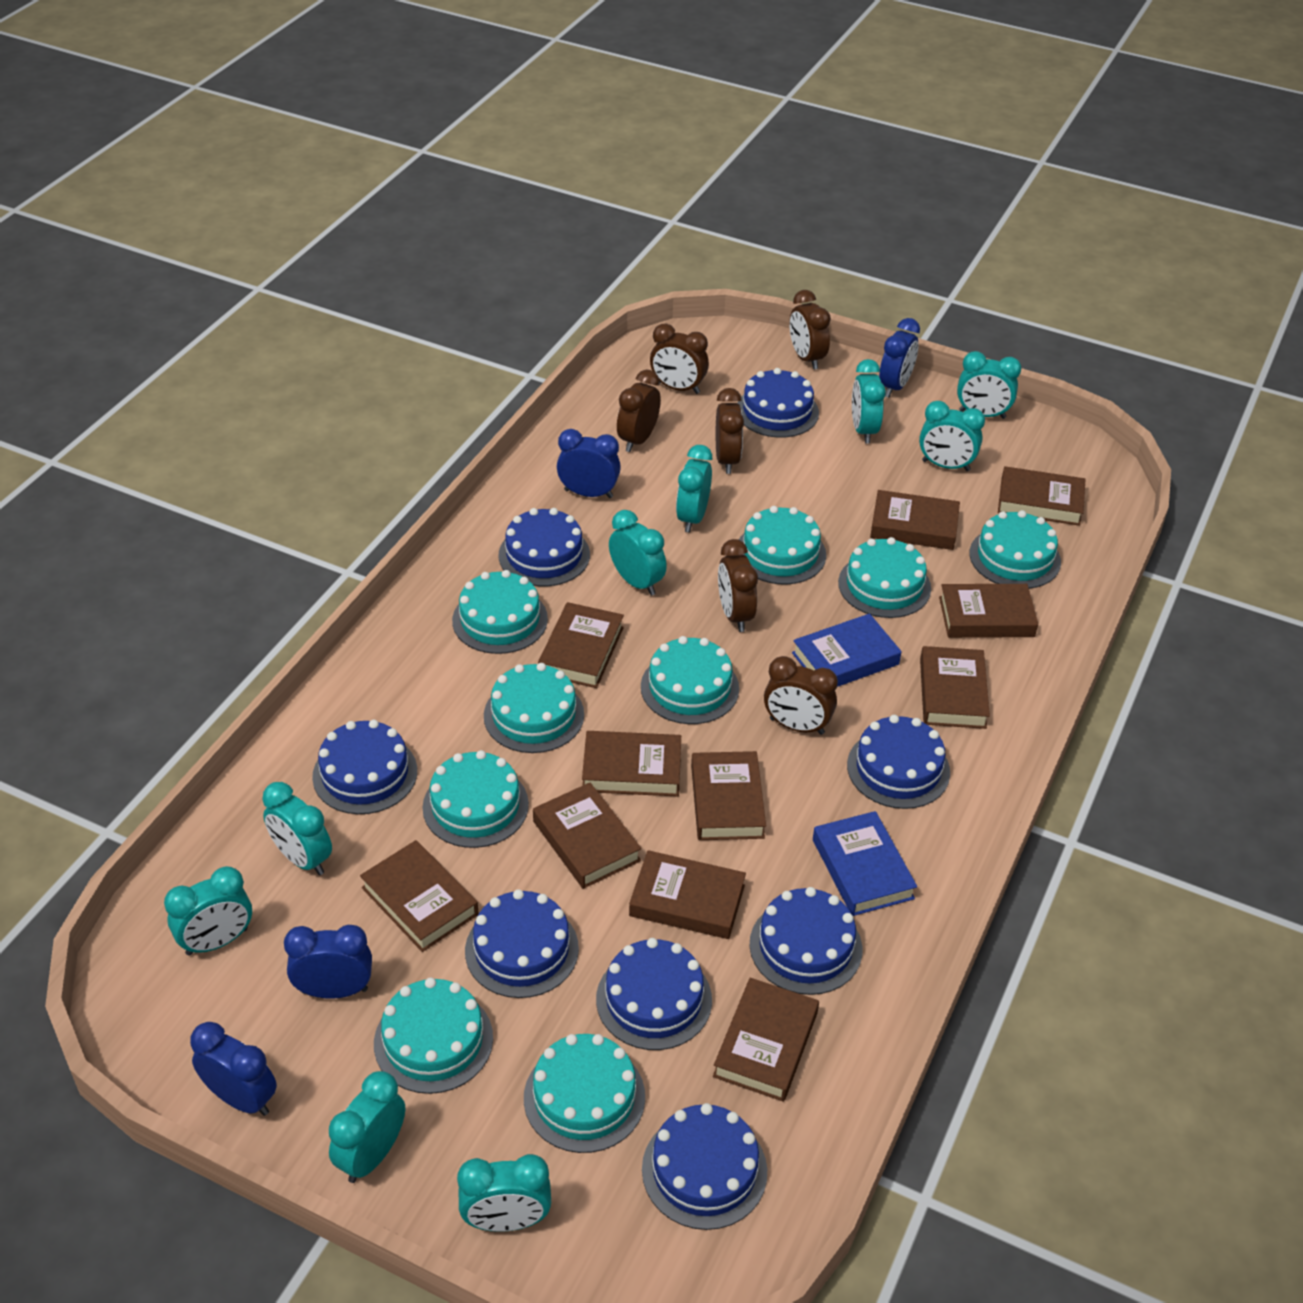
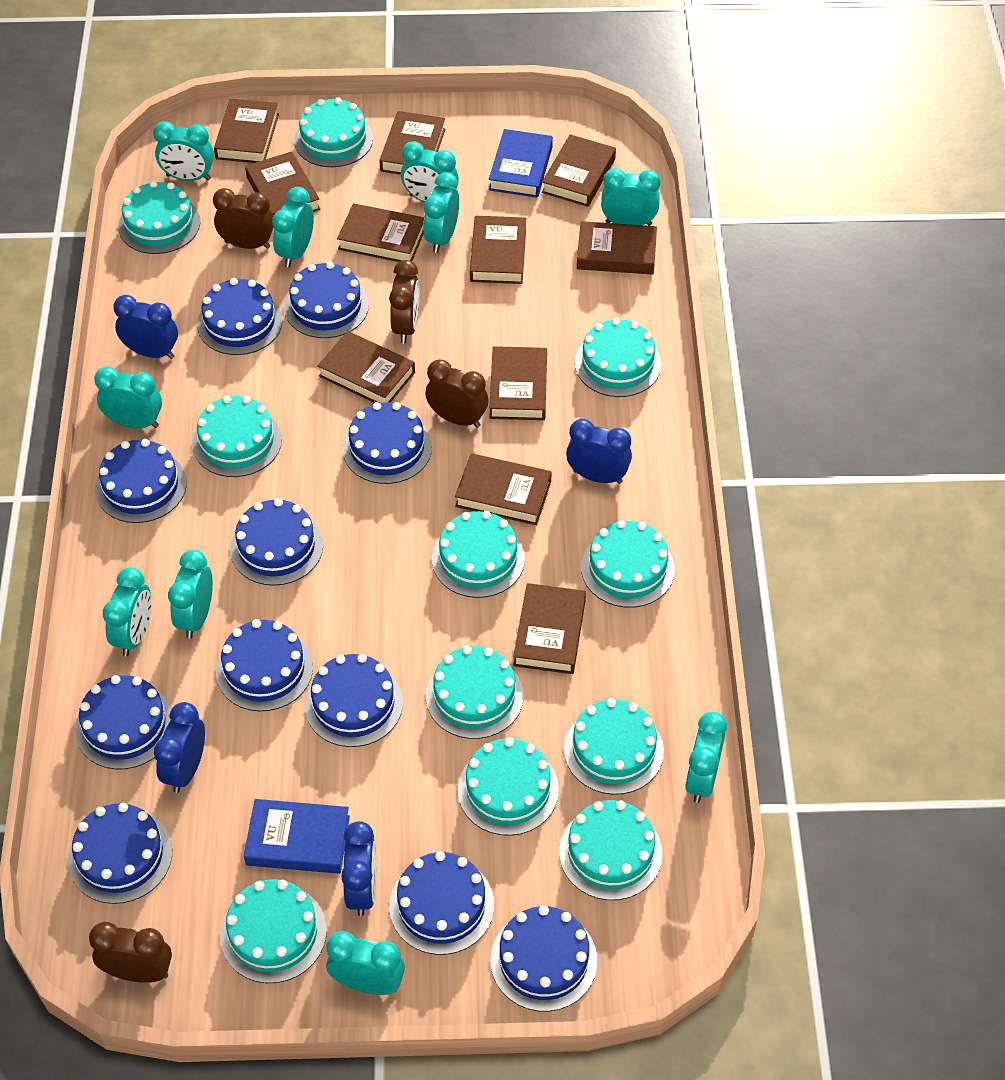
blue cake: 8 -> 11
brown clock: 6 -> 4
turquoise cake: 9 -> 11
turquoise clock: 9 -> 10

